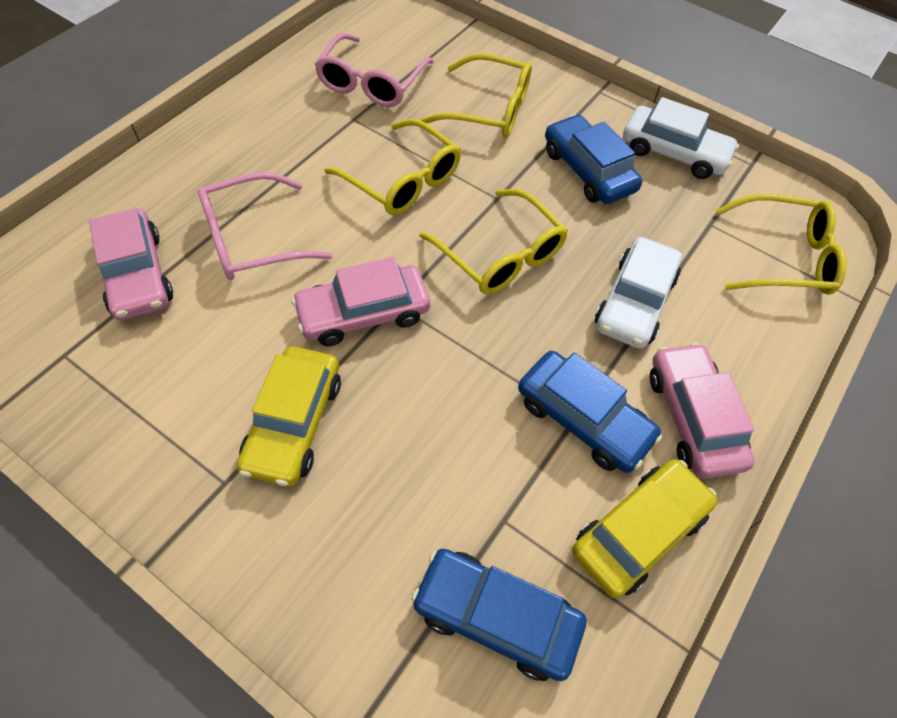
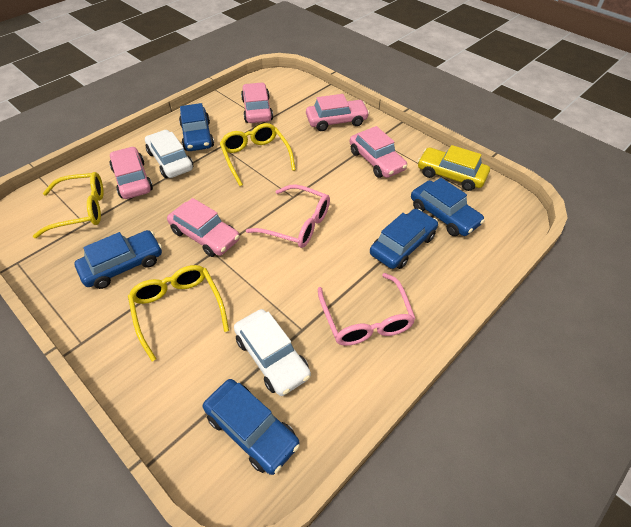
blue car: 3 -> 5
pink car: 3 -> 5
yellow car: 2 -> 1
yellow glasses: 4 -> 3

